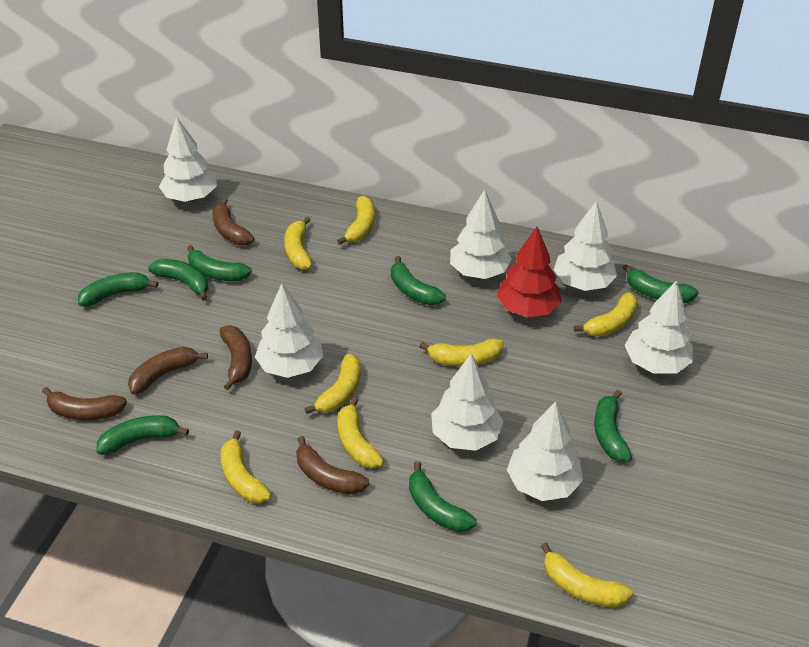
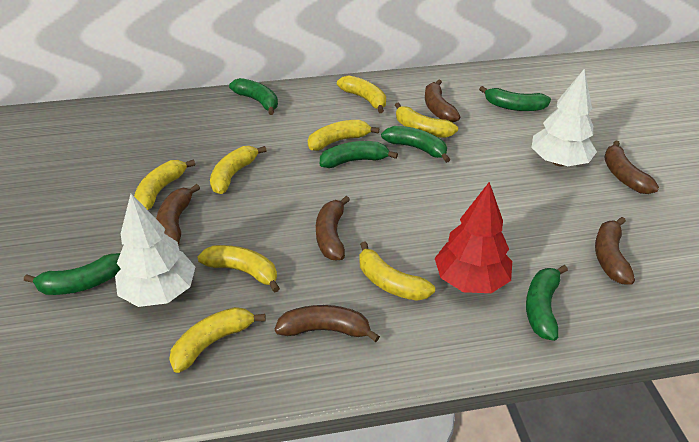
brown banana: 5 -> 6
green banana: 8 -> 6
white tree: 7 -> 2

